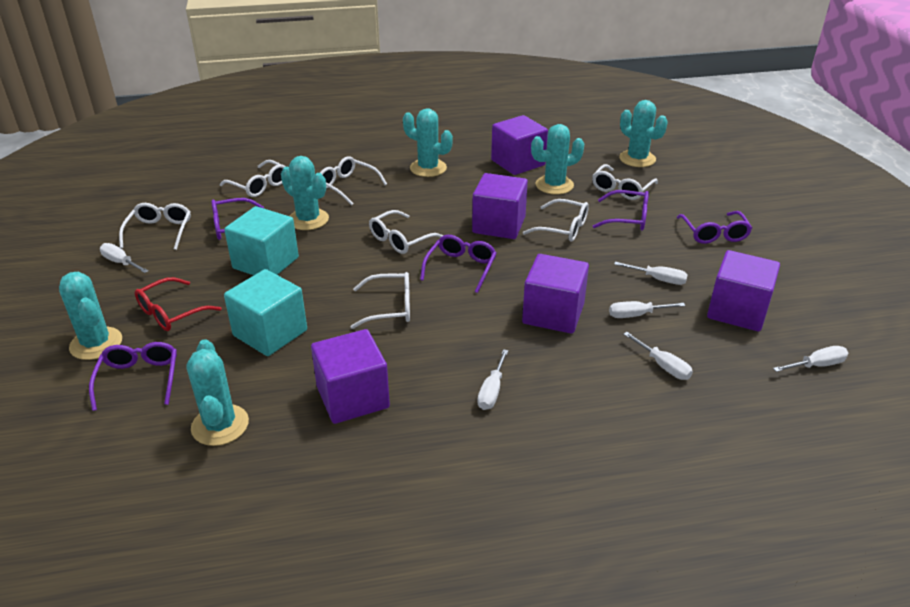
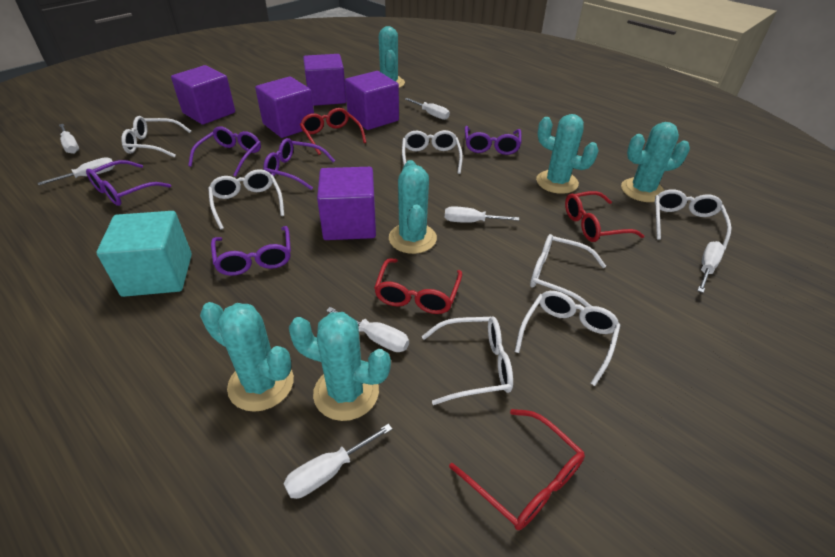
red glasses: 1 -> 4
turquoise cube: 2 -> 1
white screwdriver: 6 -> 7

